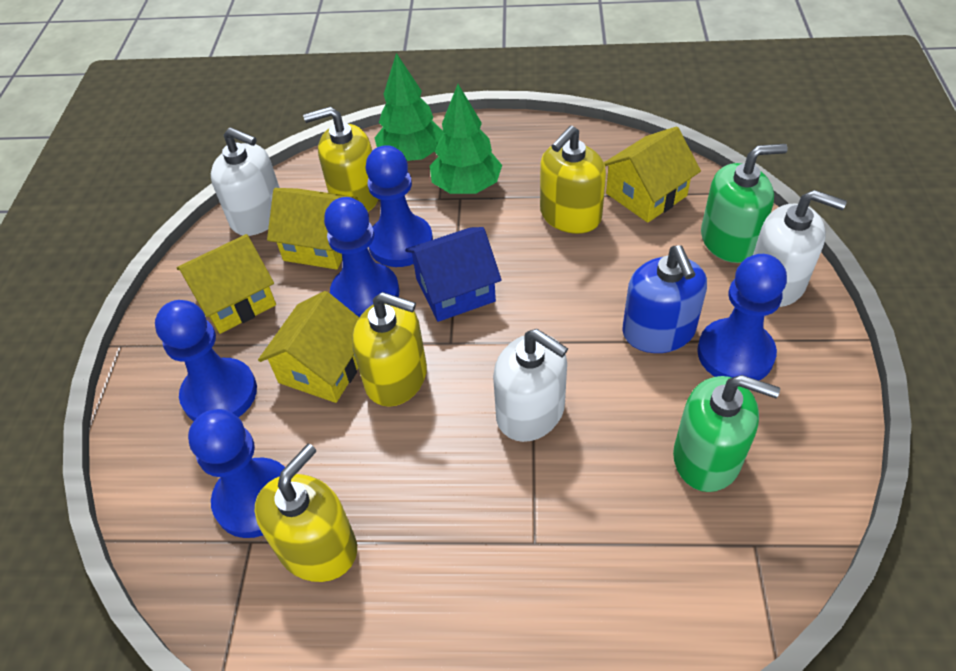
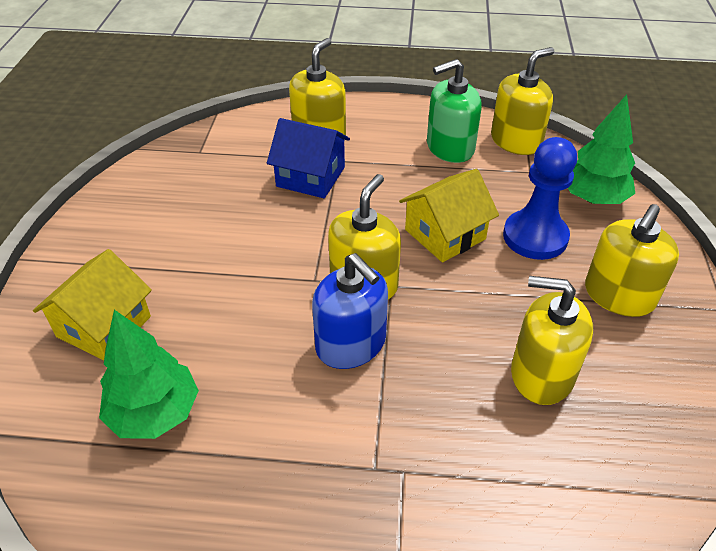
blue pawn: 5 -> 1
green soap dispenser: 2 -> 1
white soap dispenser: 3 -> 0
yellow house: 4 -> 2
yellow soap dispenser: 4 -> 5

